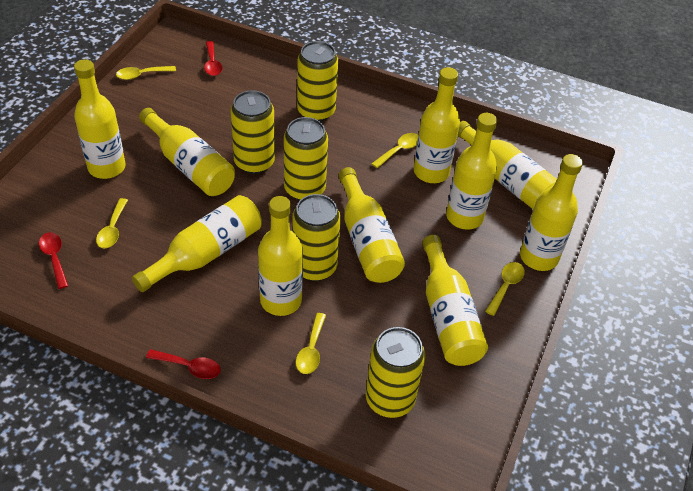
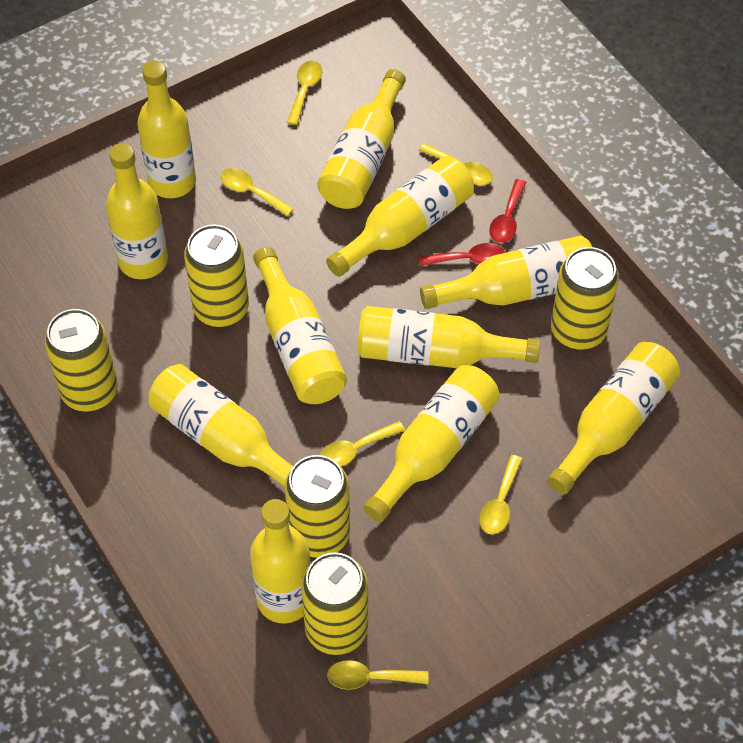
red spoon: 3 -> 2
yellow bottle: 10 -> 11
yellow spoon: 5 -> 6

